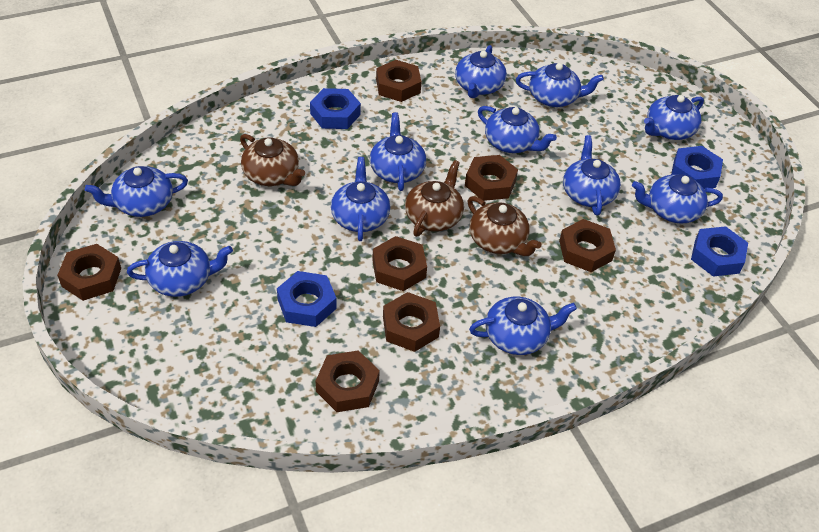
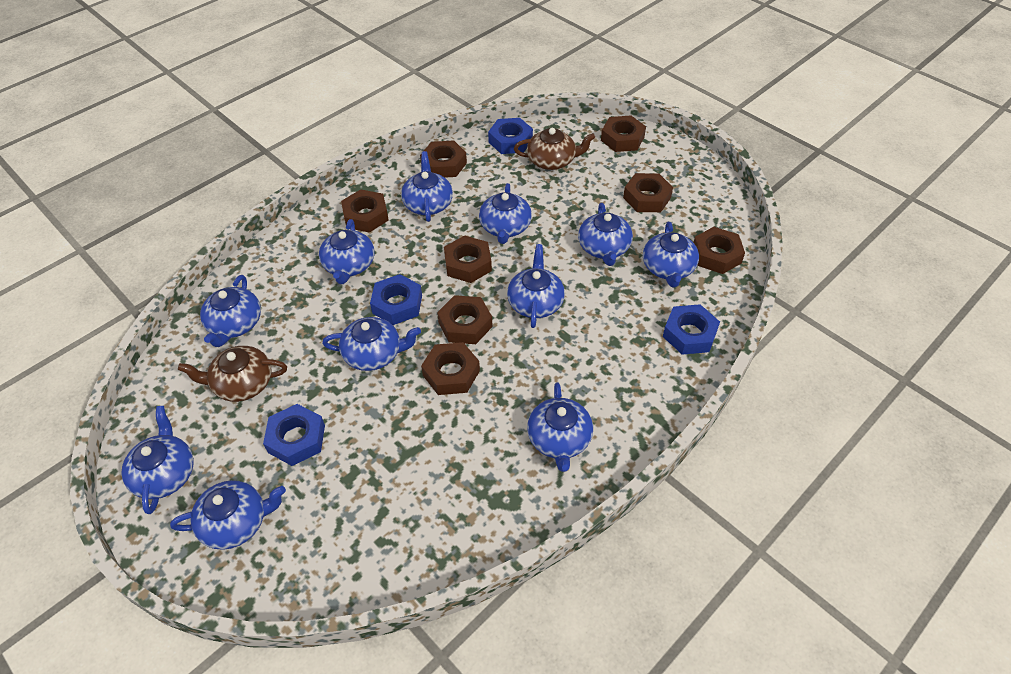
brown nut: 7 -> 8
brown teapot: 3 -> 2

